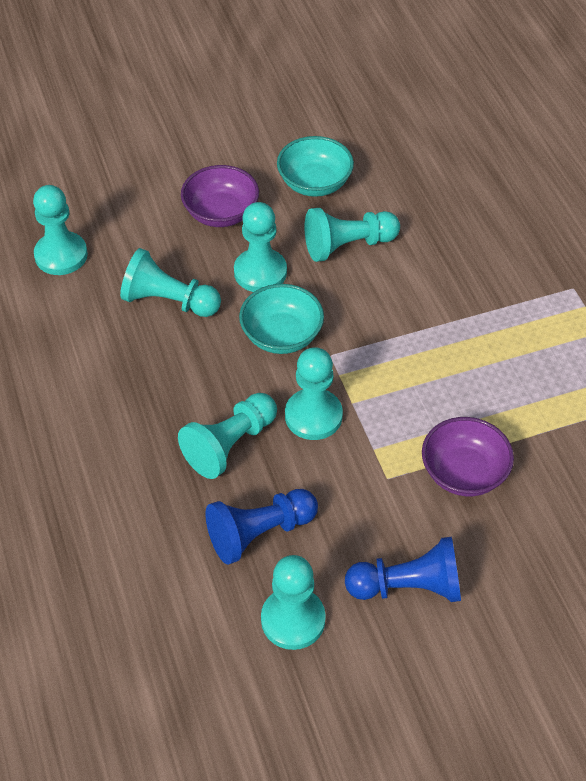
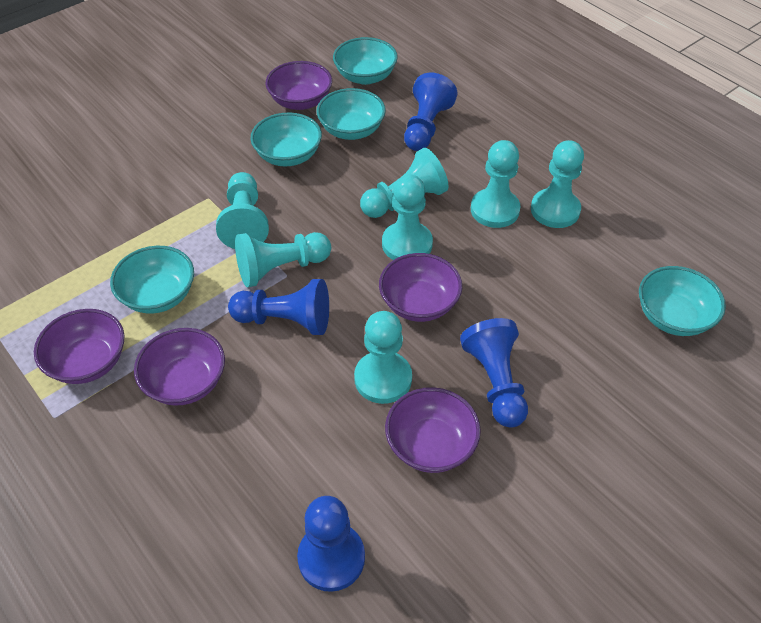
blue pawn: 2 -> 4
purple bowl: 2 -> 5
turquoise bowl: 2 -> 5

